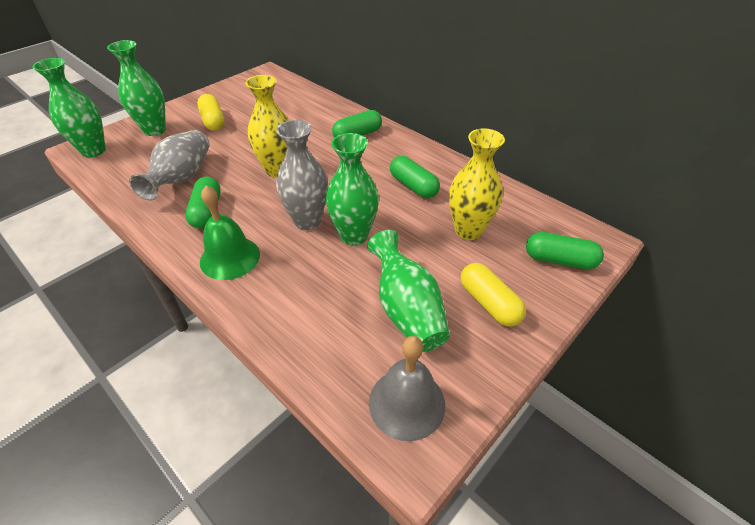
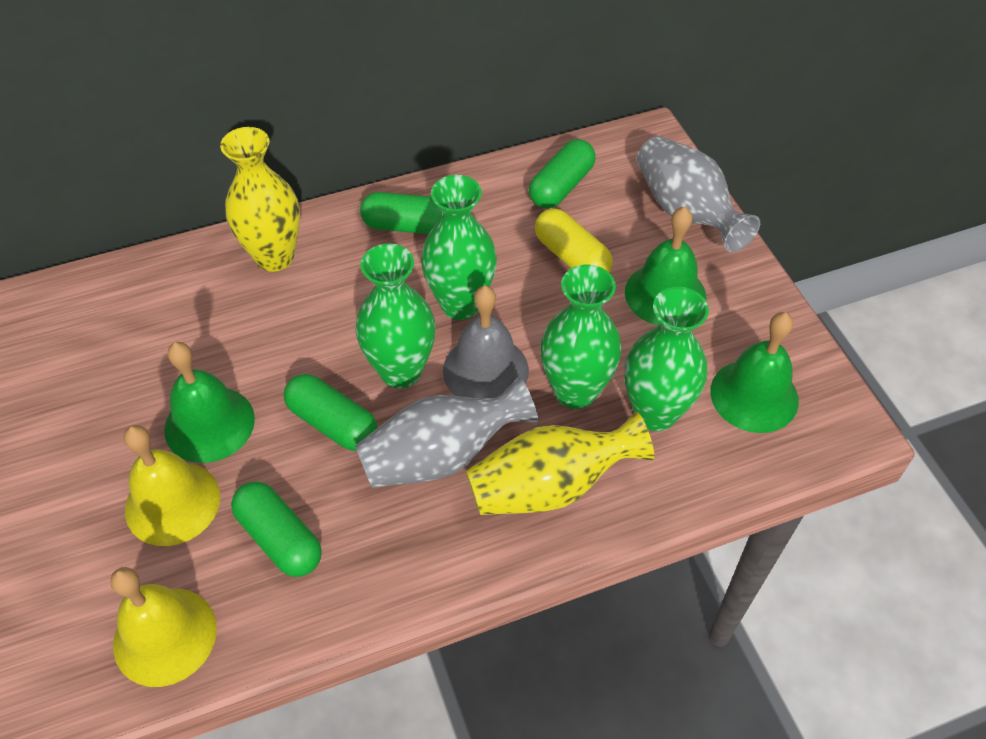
green bell: 1 -> 3
yellow bell: 0 -> 2
yellow capsule: 2 -> 1

